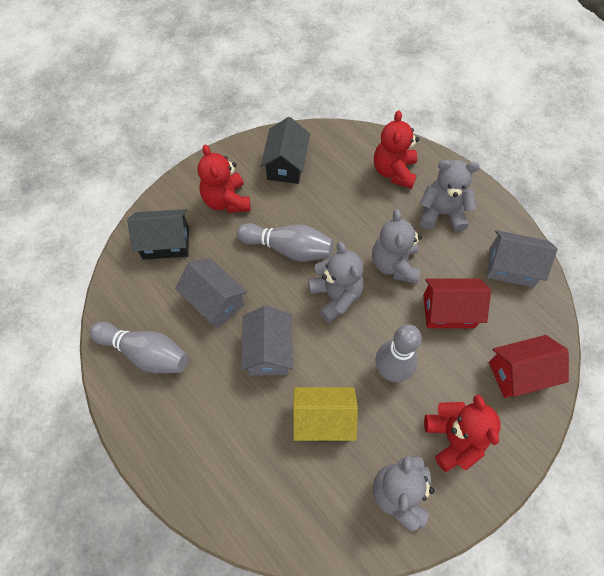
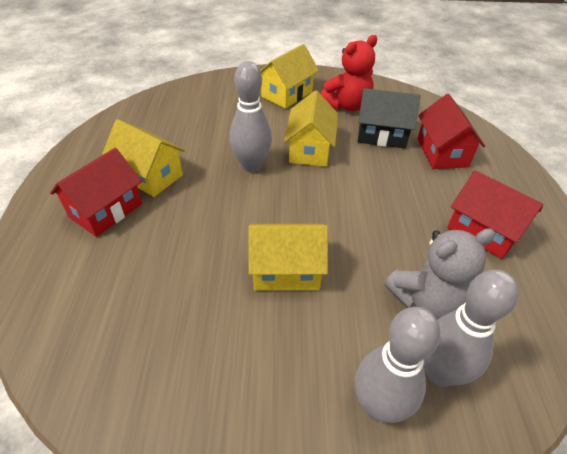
black house: 2 -> 1
grey house: 3 -> 0
grey teddy bear: 4 -> 1
red house: 2 -> 3
red teddy bear: 3 -> 1
yellow house: 1 -> 4

